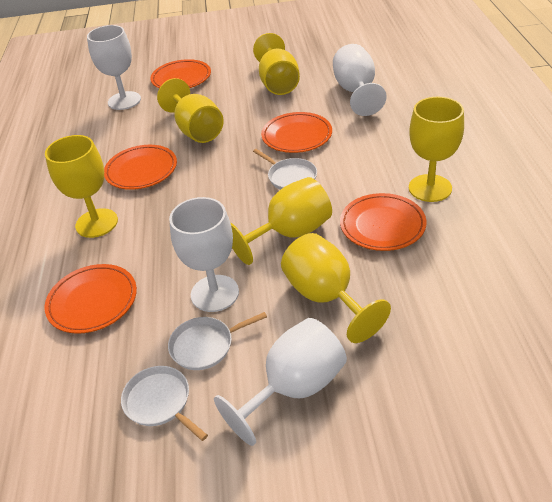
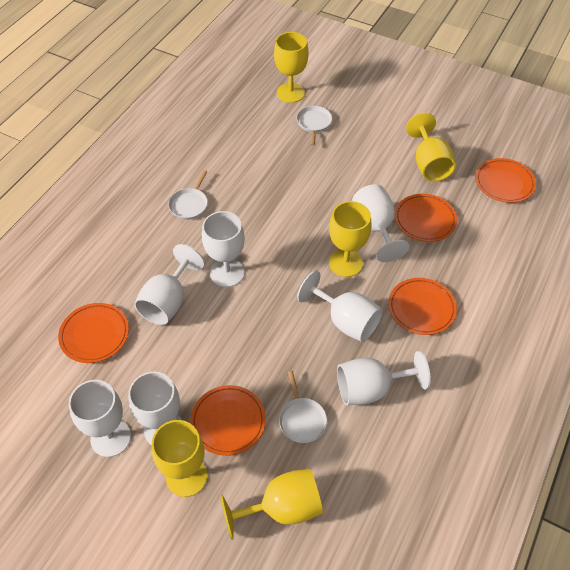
white goblet: 4 -> 7
yellow goblet: 6 -> 5

